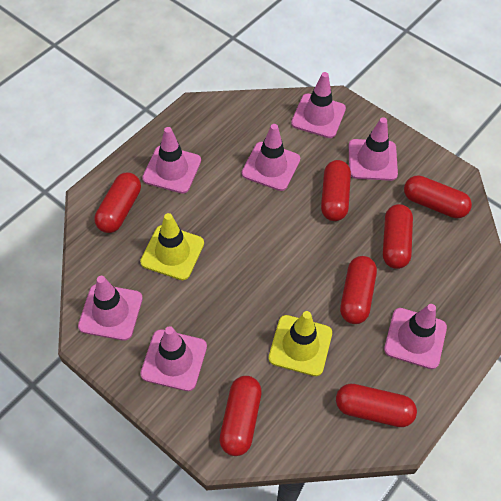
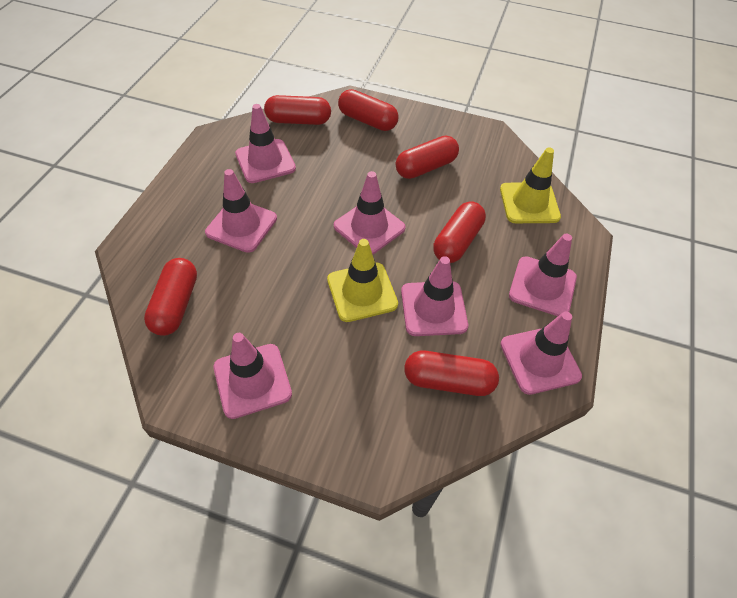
red capsule: 7 -> 6

